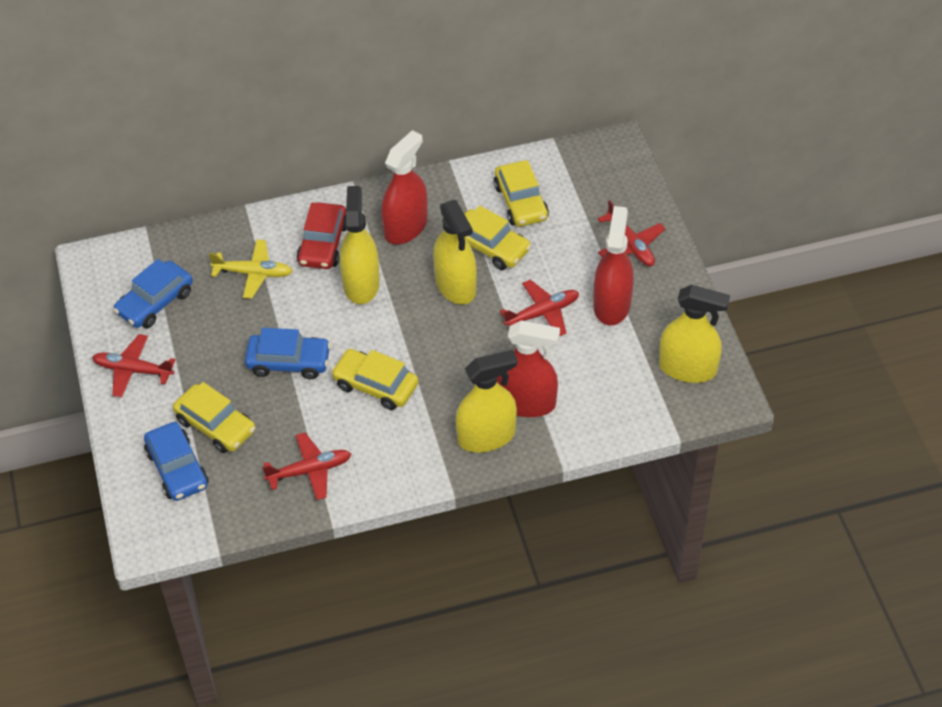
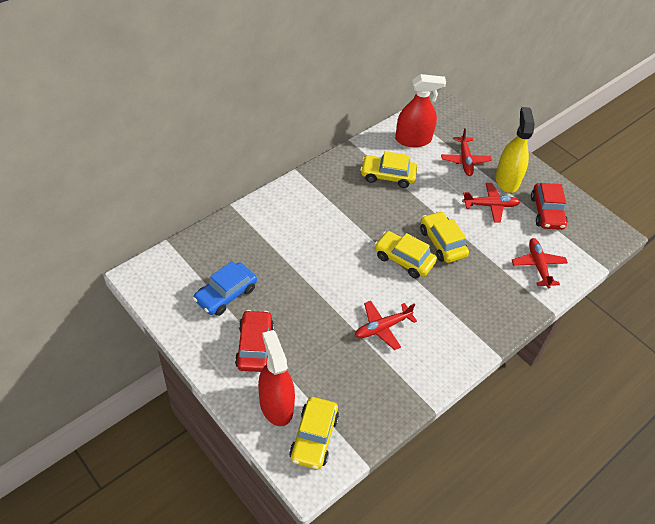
blue car: 3 -> 1
red car: 1 -> 2
red spray bottle: 3 -> 2
yellow plane: 1 -> 0
yellow spray bottle: 4 -> 1

